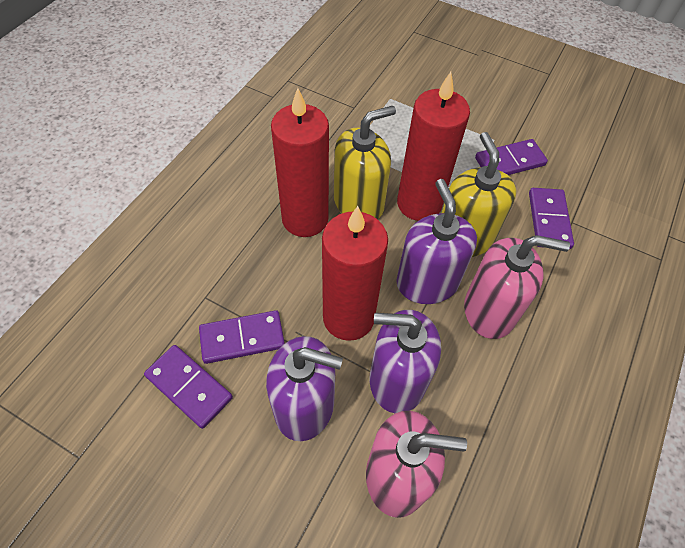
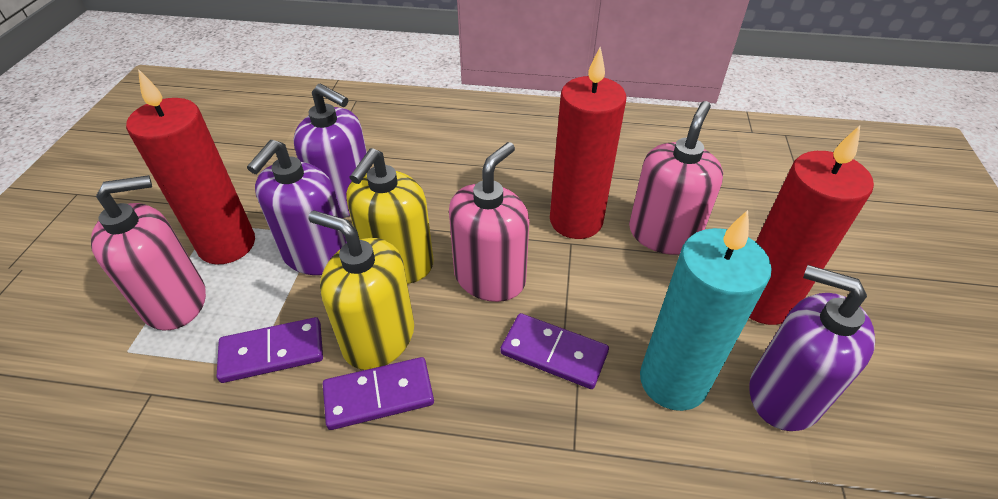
pink soap dispenser: 2 -> 3
purple domino: 4 -> 3
turquoise candle: 0 -> 1

